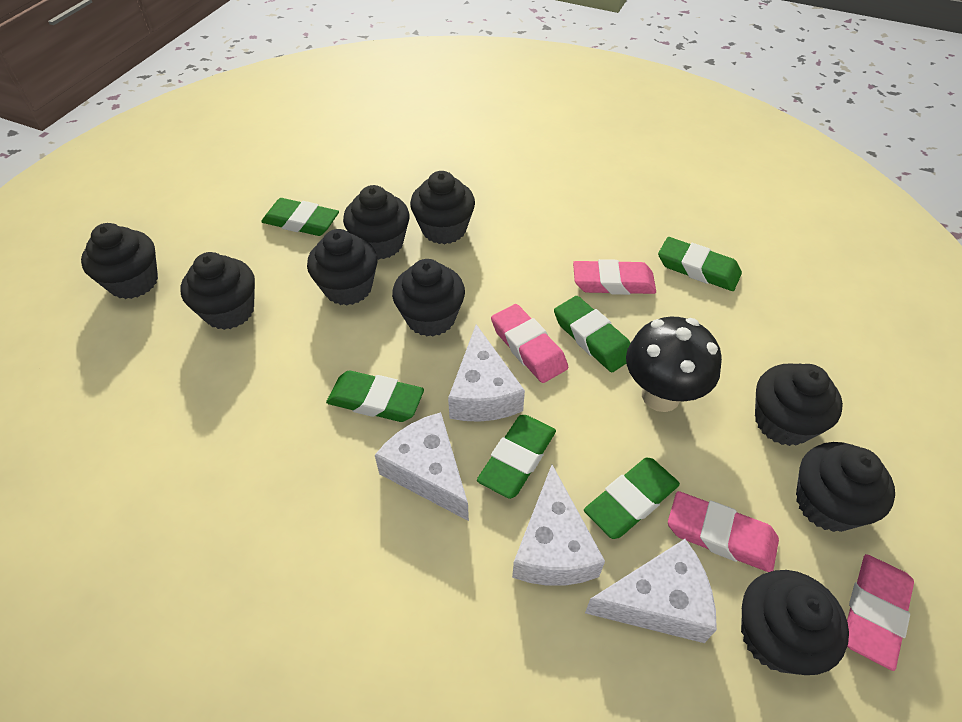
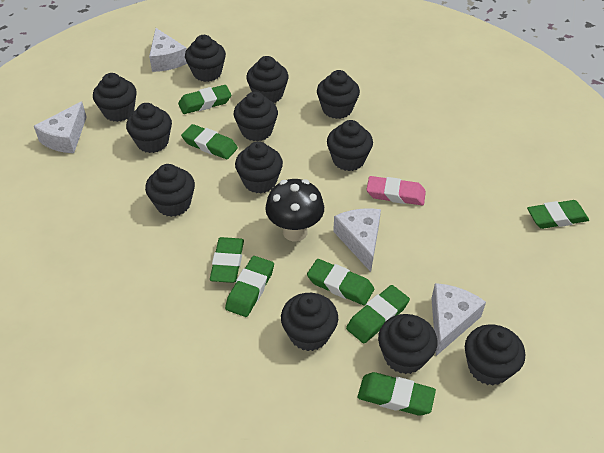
black cupcake: 9 -> 12
green eraser: 6 -> 8
pink eraser: 4 -> 1

